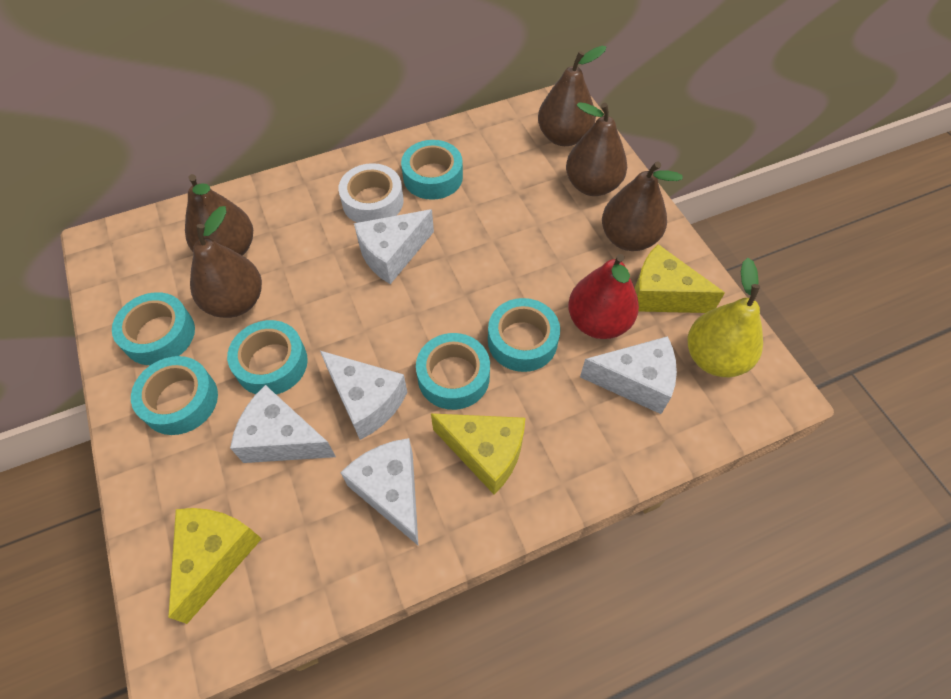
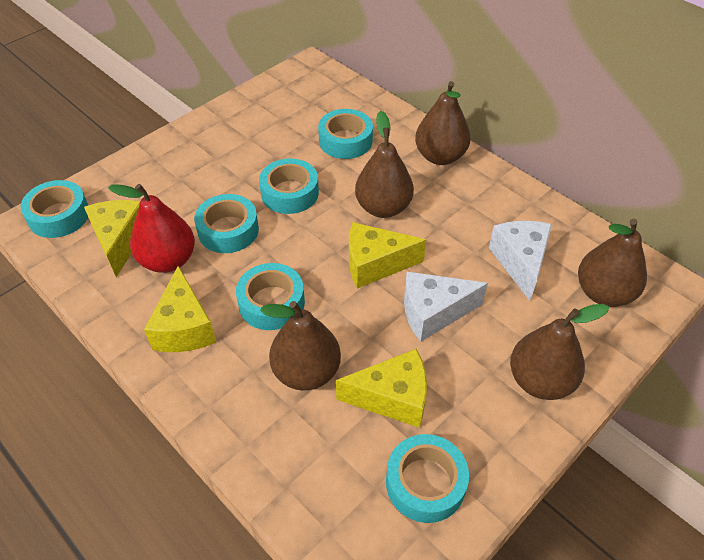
white cheese: 5 -> 2
white tape: 1 -> 0
yellow cheese: 3 -> 4
yellow pear: 1 -> 0

